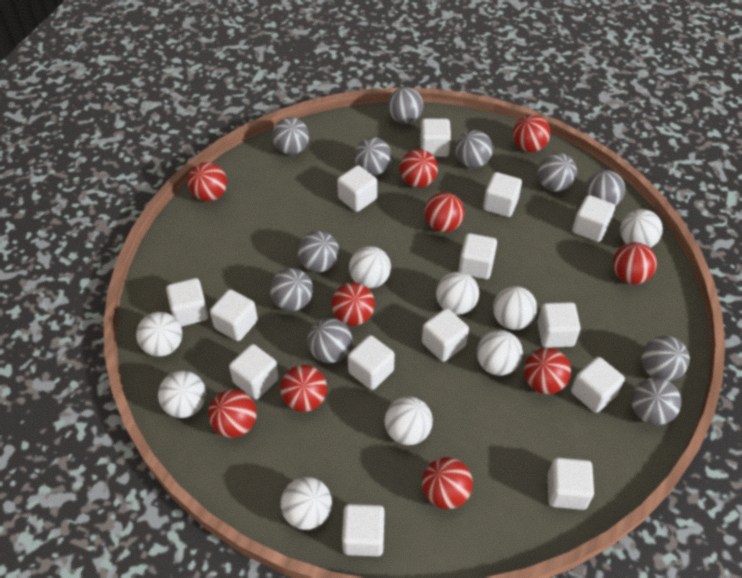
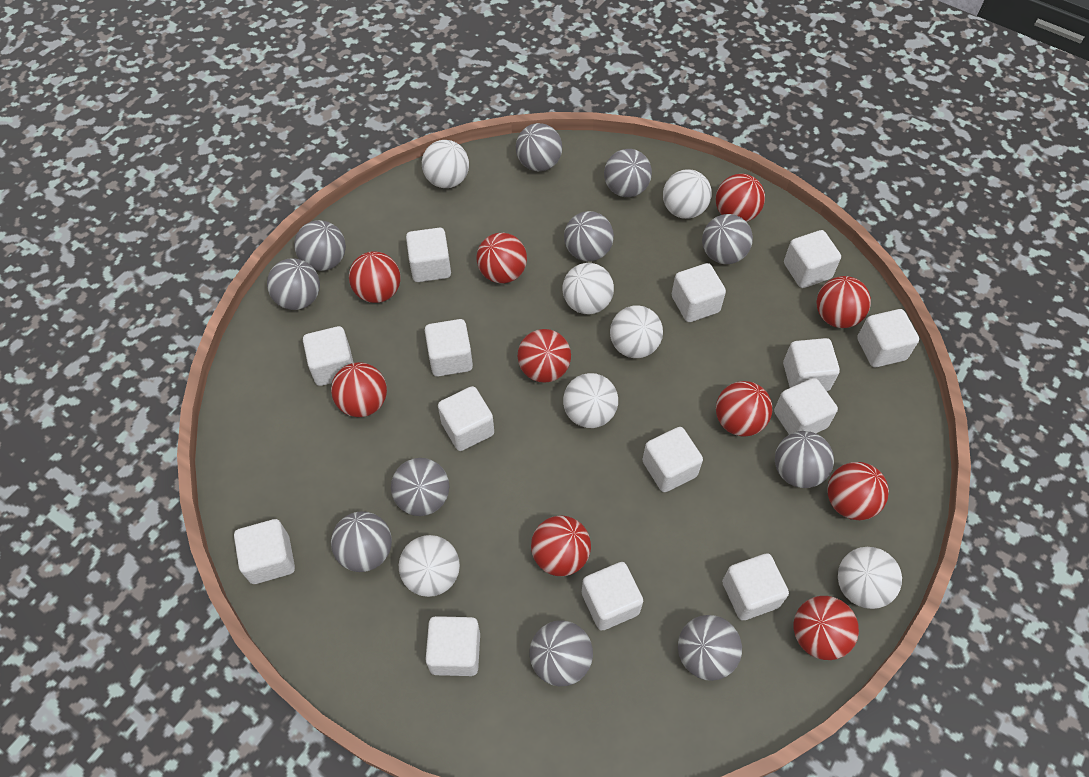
white ball: 9 -> 7

